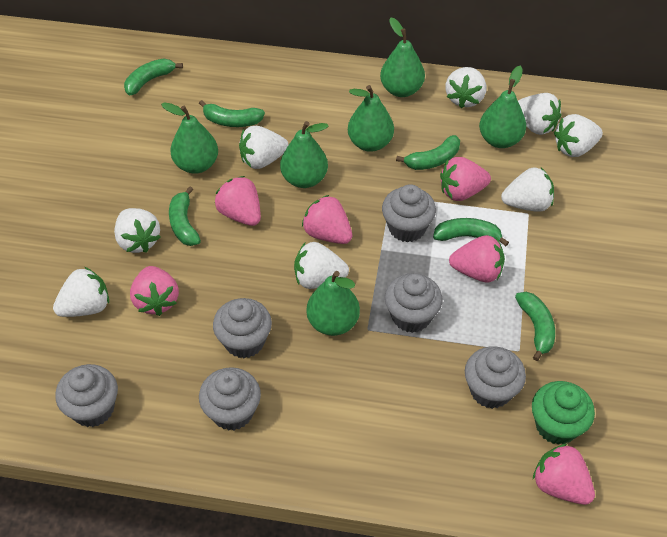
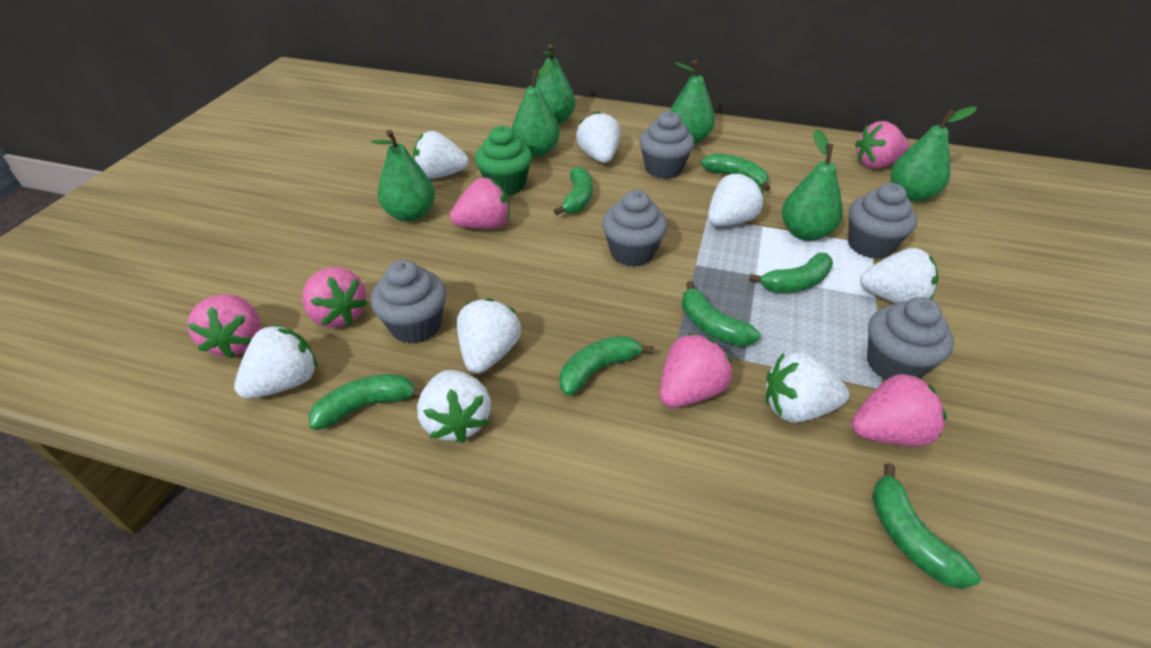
green banana: 6 -> 7
grey cupcake: 6 -> 5

